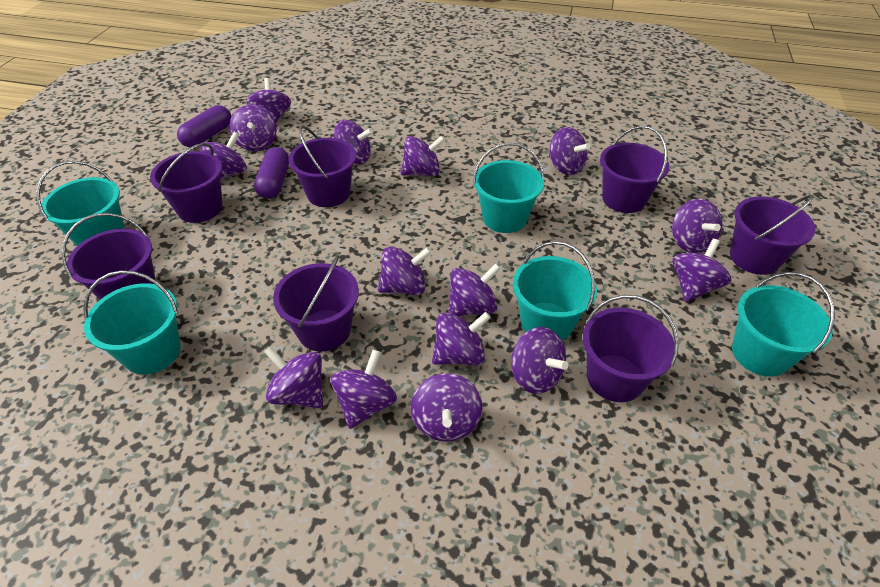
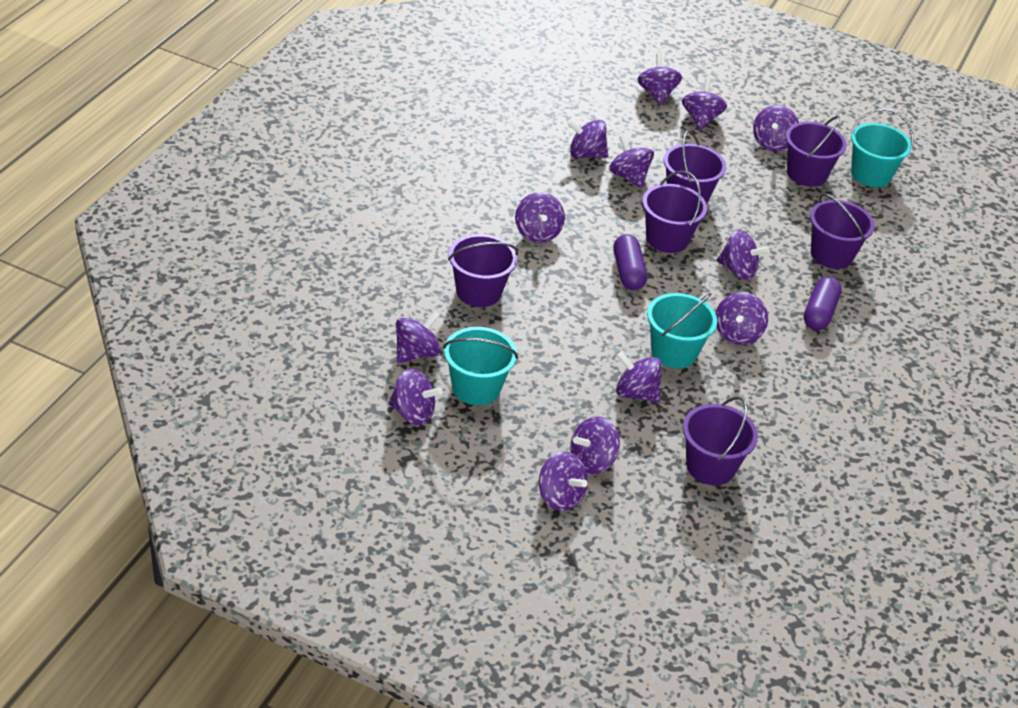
purple bucket: 7 -> 6
purple spinning top: 15 -> 13
turquoise bucket: 5 -> 3

